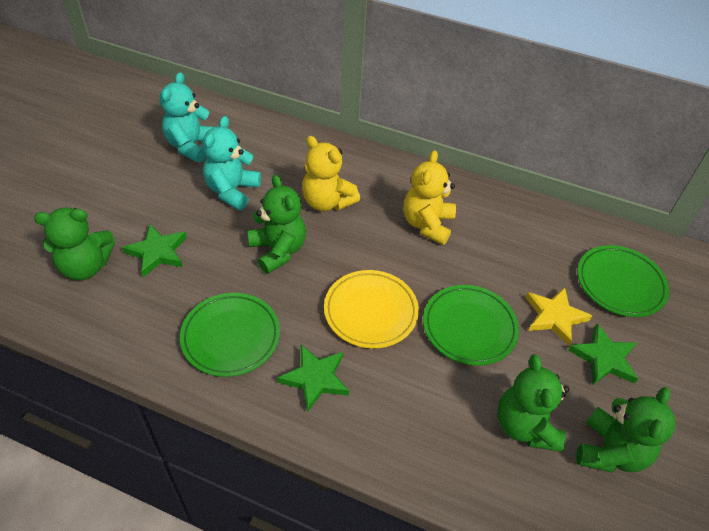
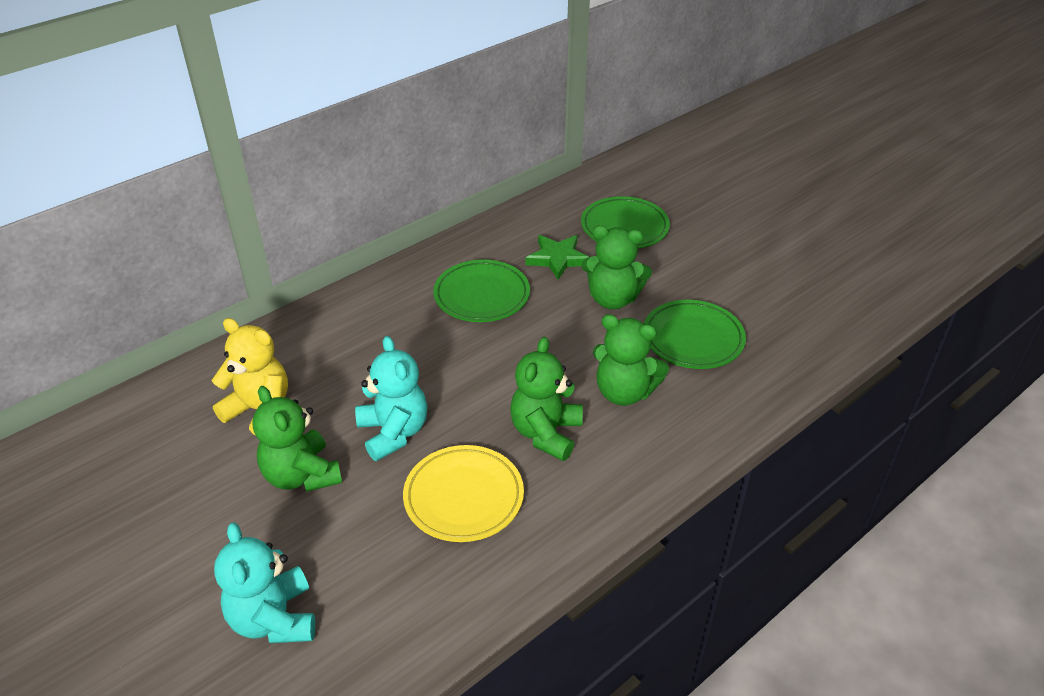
green star: 3 -> 1
yellow star: 1 -> 0
yellow teddy bear: 2 -> 1

